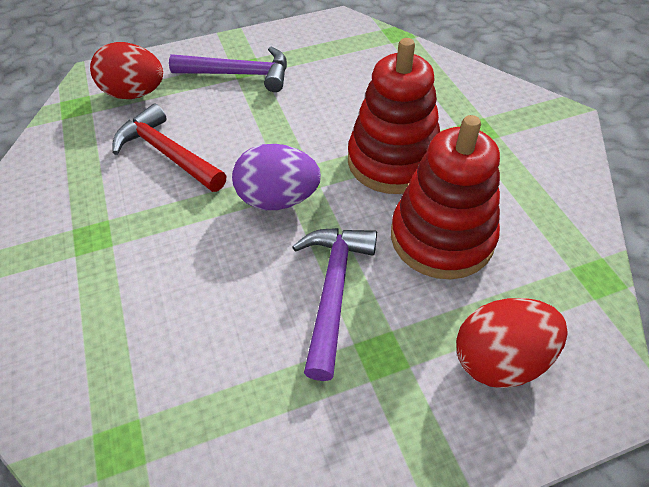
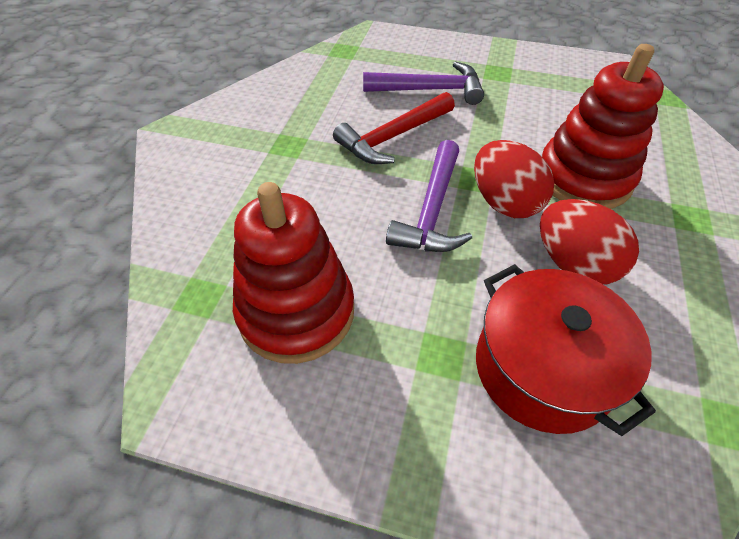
purple egg: 1 -> 0
red pot: 0 -> 1

